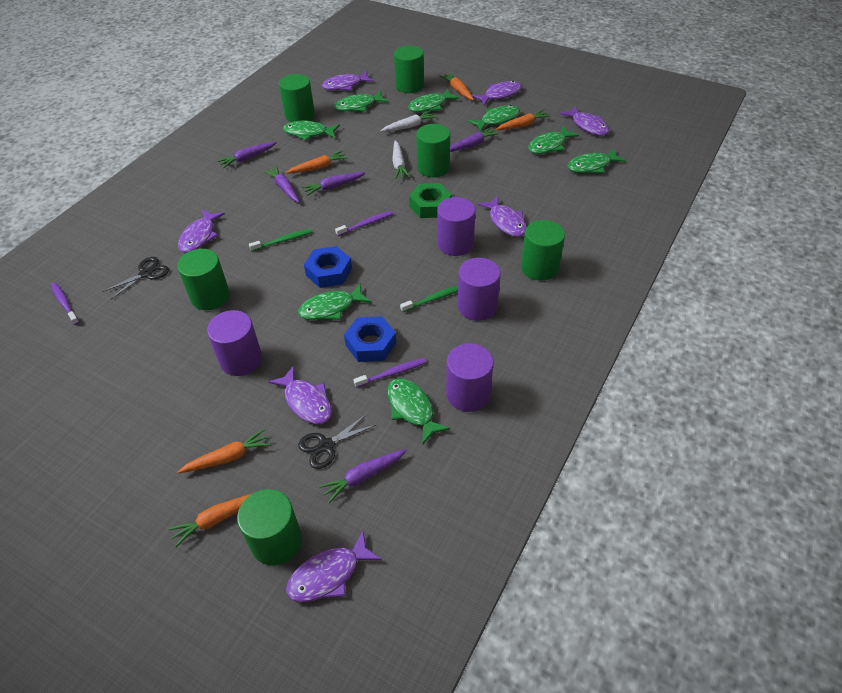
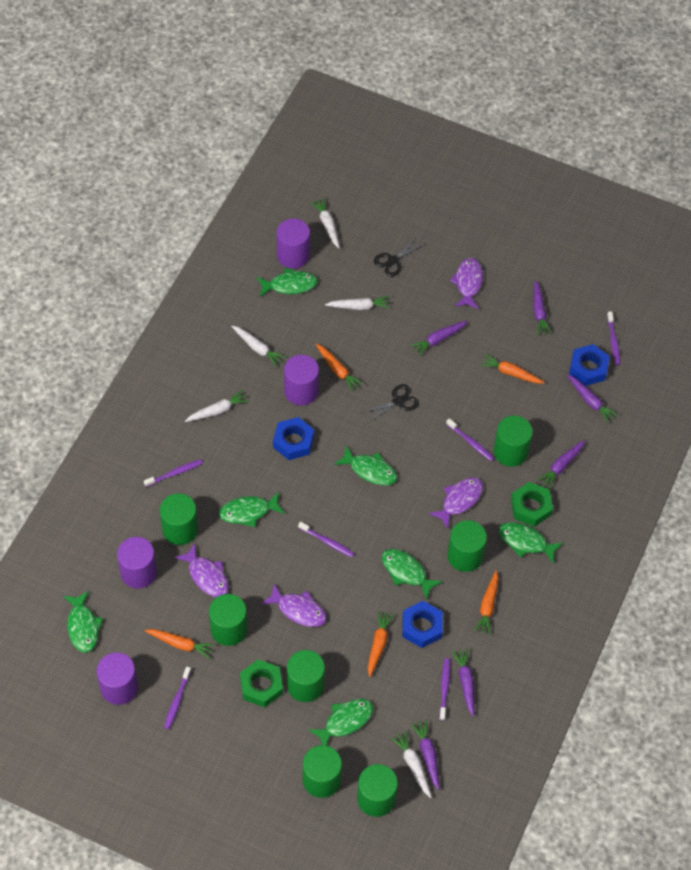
blue nut: 2 -> 3
green cylinder: 6 -> 7
green fish: 8 -> 7
green nut: 1 -> 2
green toothbrush: 2 -> 0
purple carrot: 5 -> 6
purple fish: 7 -> 4
purple toothbrush: 3 -> 6
white carrot: 2 -> 5

